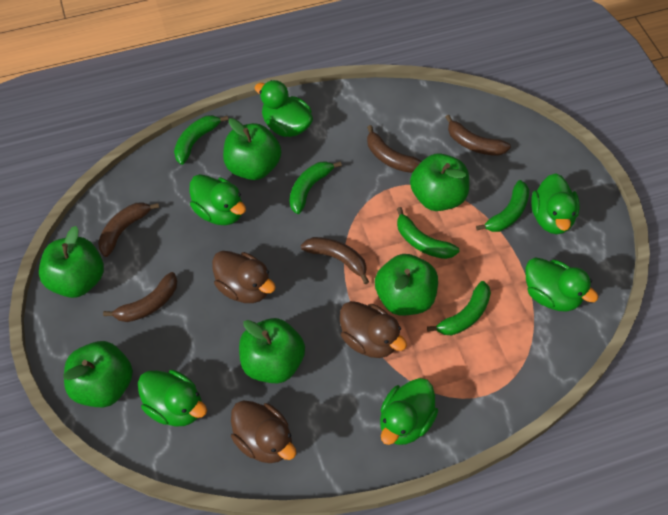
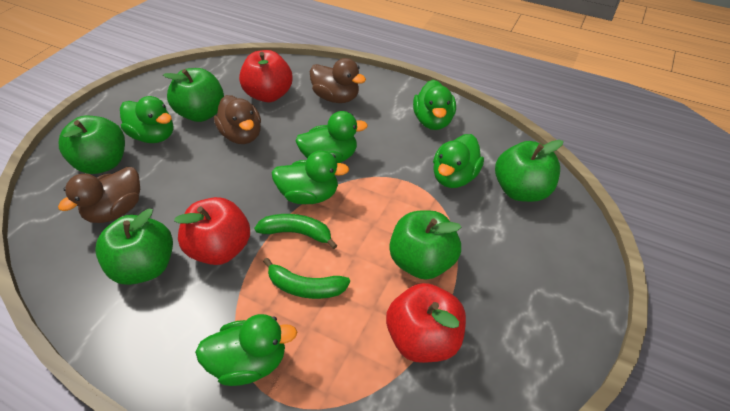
brown banana: 5 -> 0
green apple: 6 -> 5
green banana: 5 -> 2
red apple: 0 -> 3

